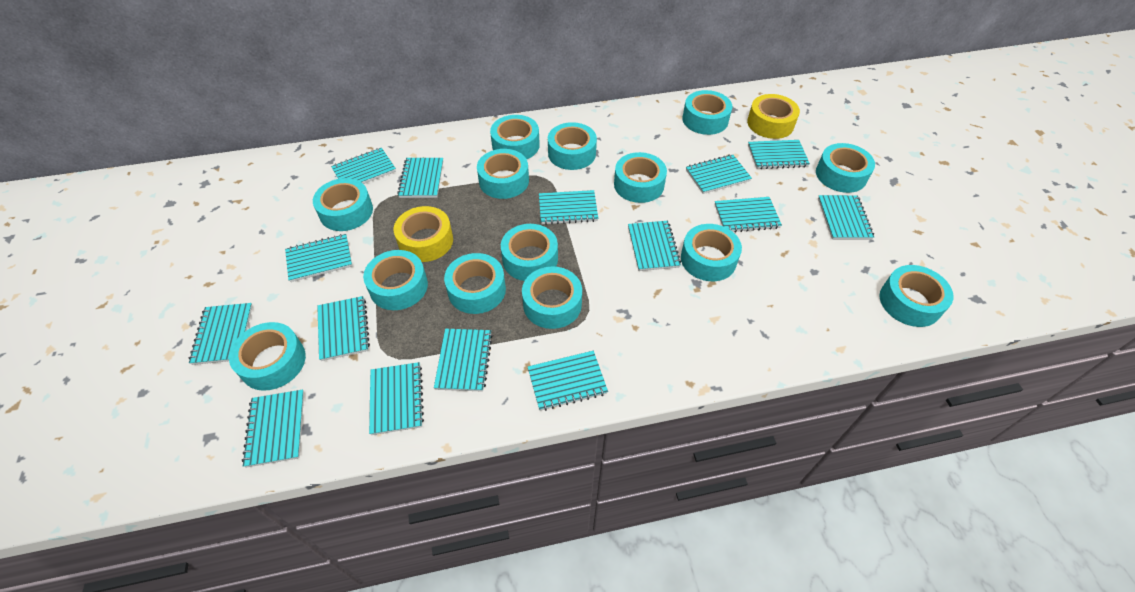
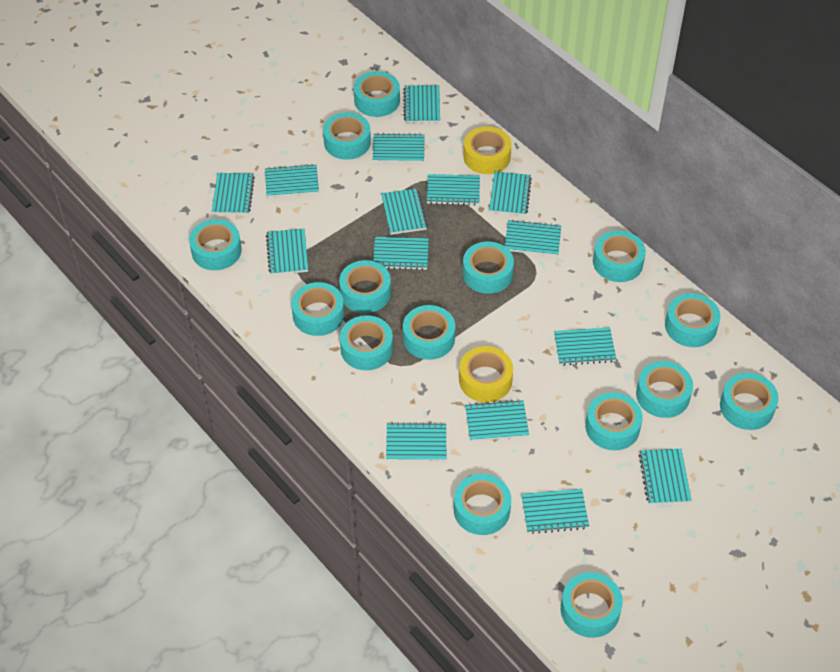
turquoise tape: 14 -> 15

